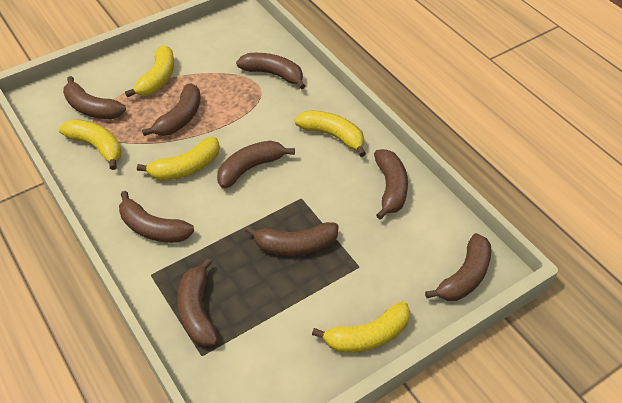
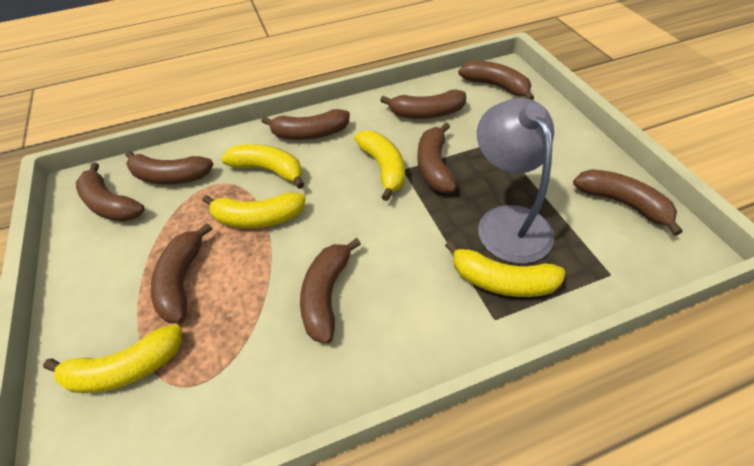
grey lamp: 0 -> 1

